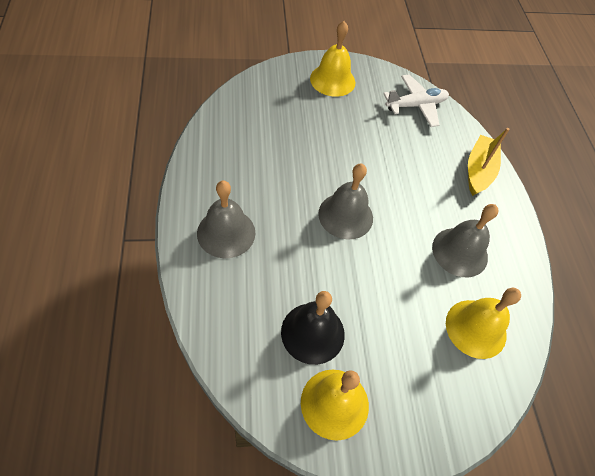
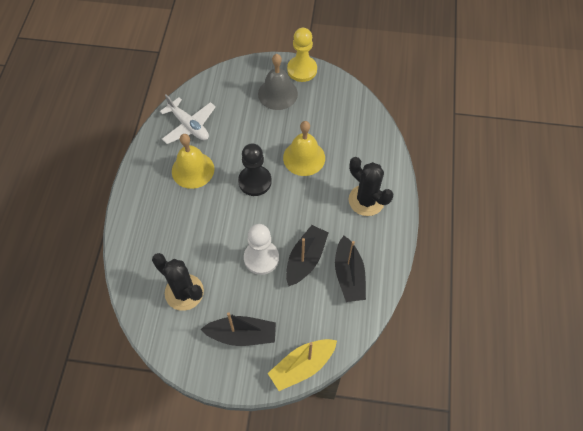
black bell: 1 -> 0
black boat: 0 -> 3
black cactus: 0 -> 2
black pawn: 0 -> 1
grey bell: 3 -> 1
white pawn: 0 -> 1
yellow bell: 3 -> 2
yellow pawn: 0 -> 1

